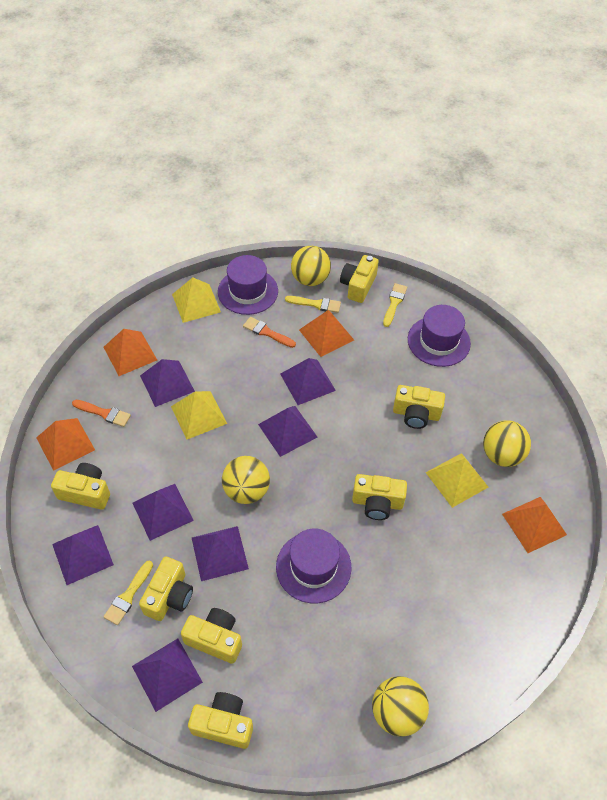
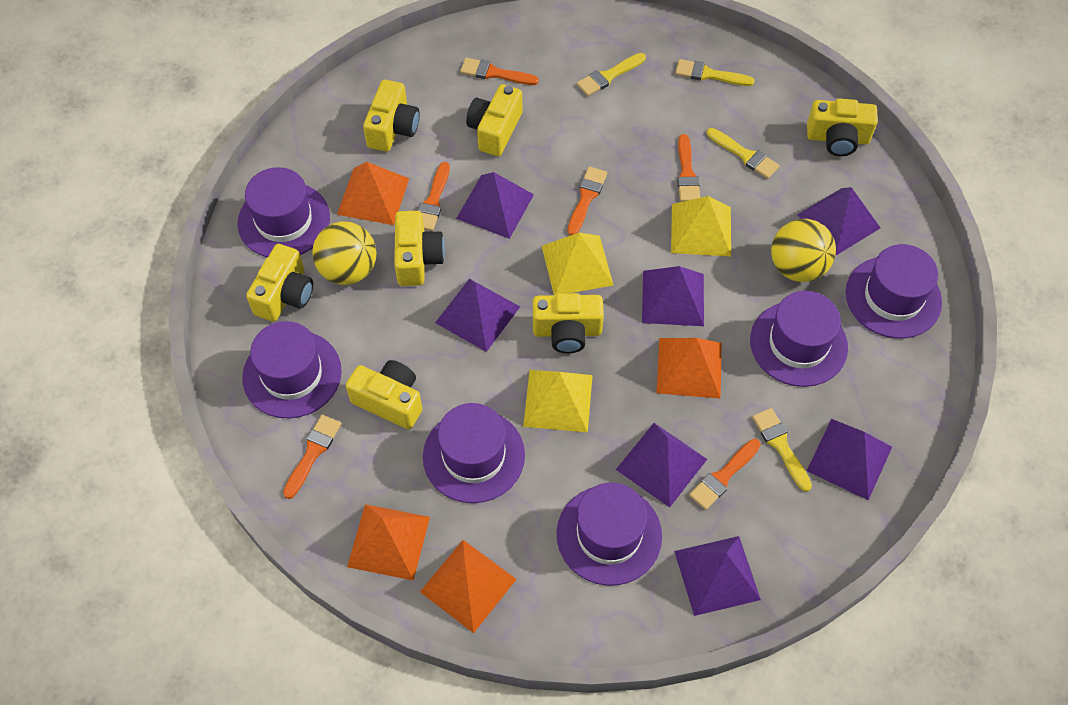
orange brush: 2 -> 6
purple hat: 3 -> 6
yellow ball: 4 -> 2
yellow brush: 3 -> 4

